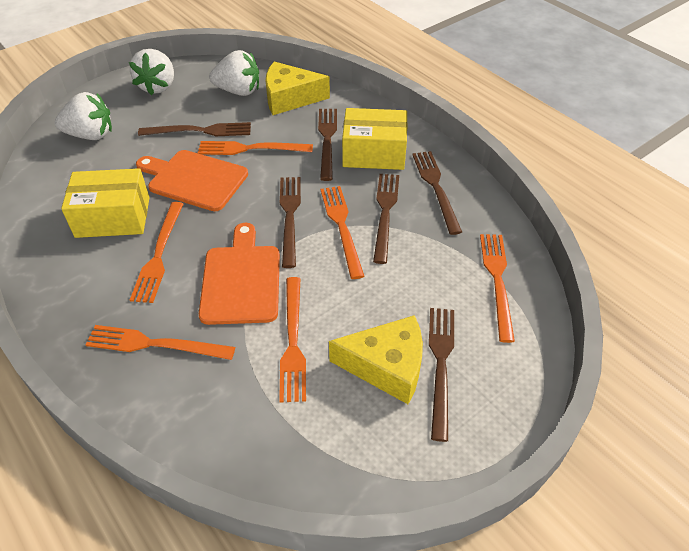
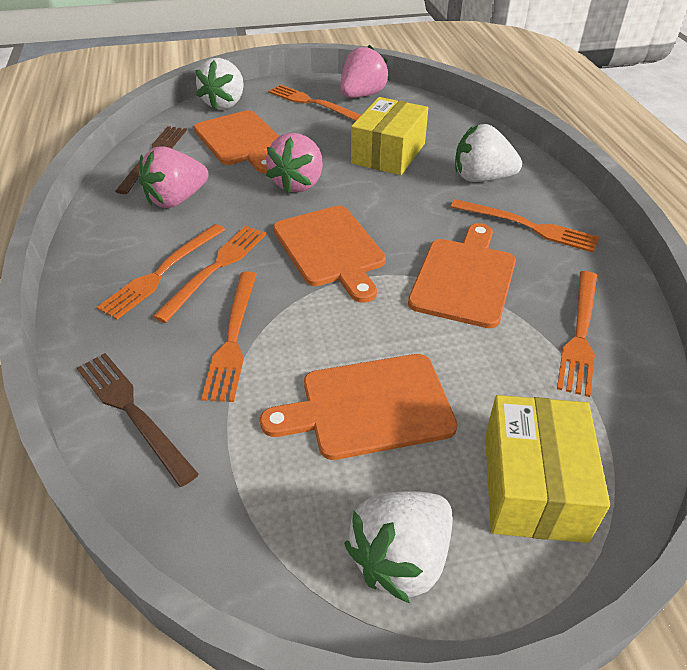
brown fork: 6 -> 2
orange cutting board: 2 -> 4
pink strawberry: 0 -> 3
yellow cheese: 2 -> 0

